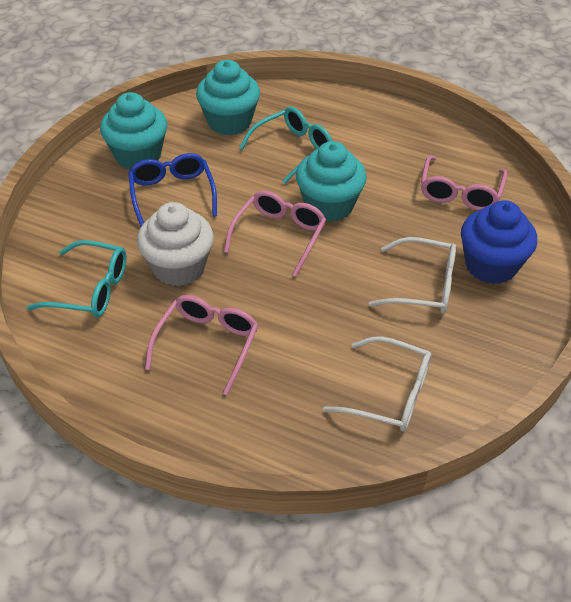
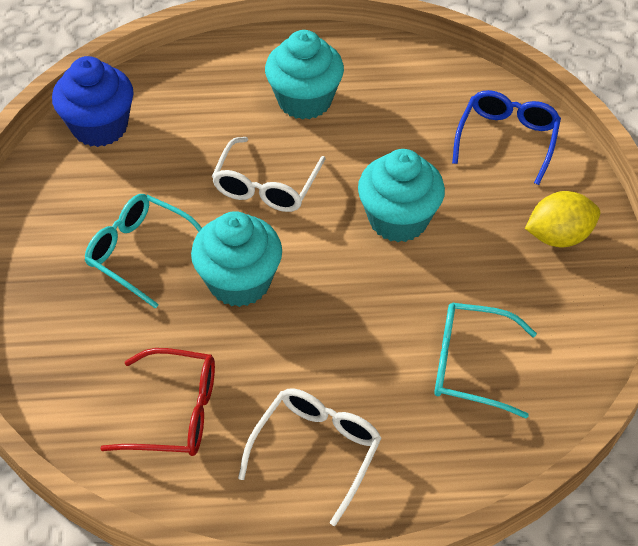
pink glasses: 3 -> 0
red glasses: 0 -> 1
white cupcake: 1 -> 0
yellow lemon: 0 -> 1

